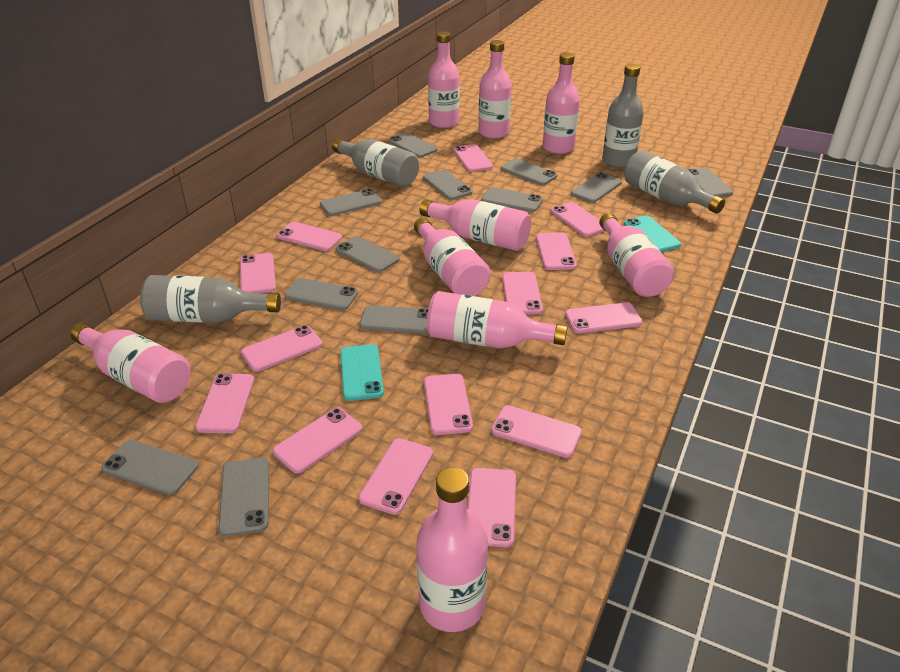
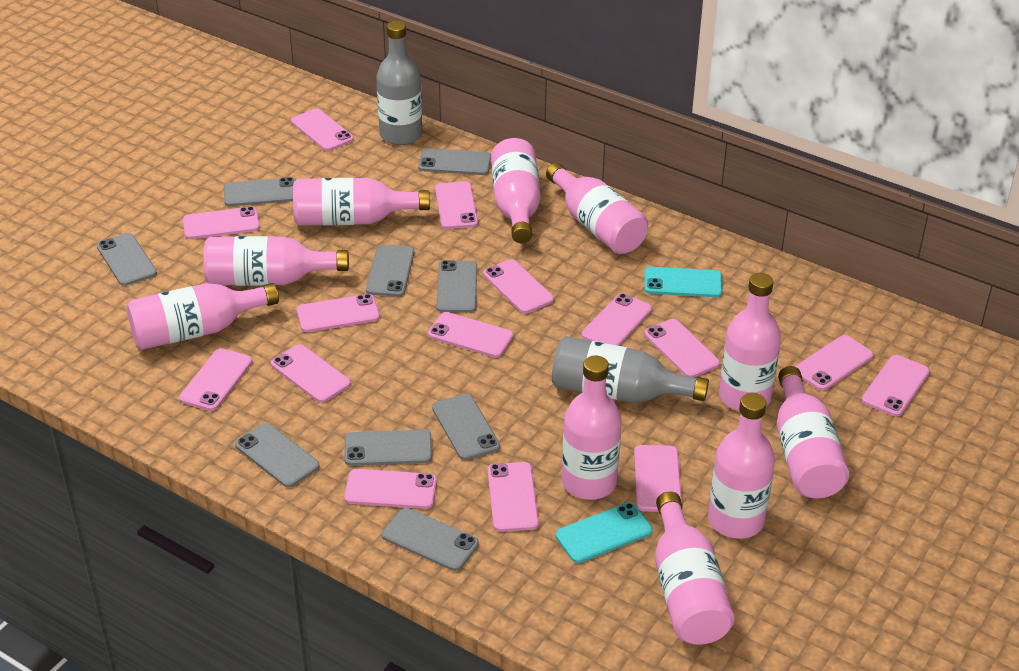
grey bottle: 4 -> 2
grey phone: 12 -> 9
pink bottle: 9 -> 10
pink phone: 14 -> 15

